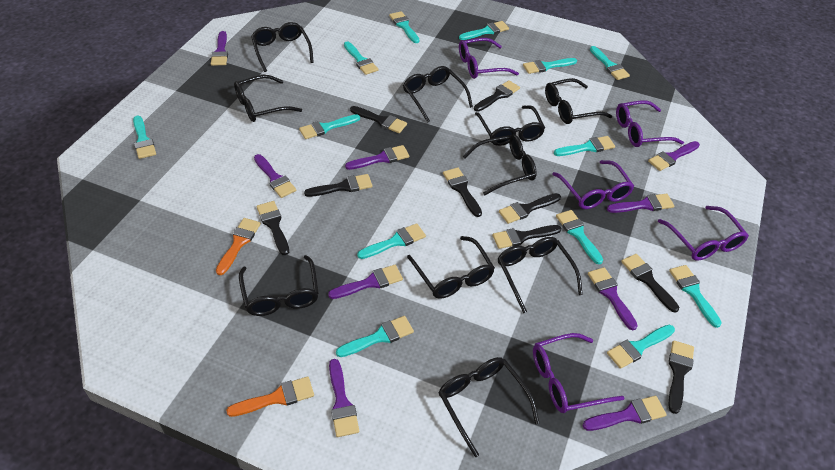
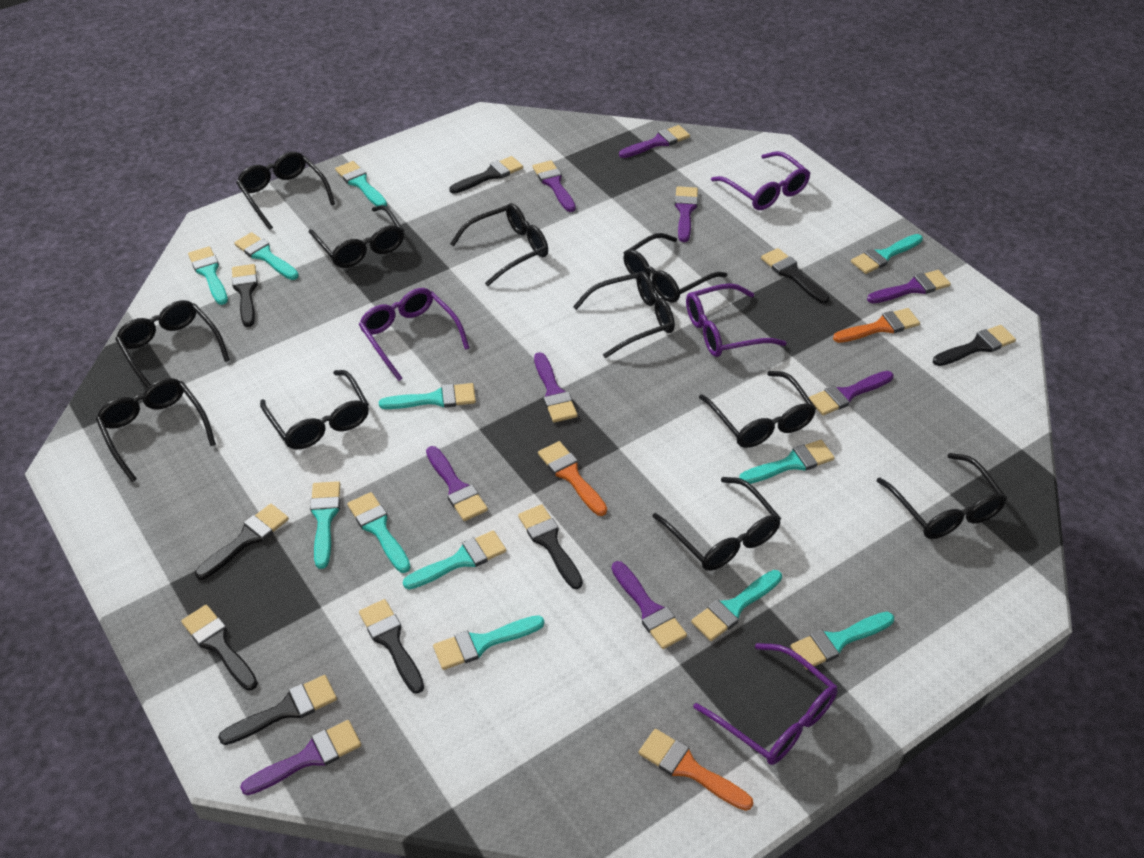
black glasses: 10 -> 11
orange brush: 2 -> 3
purple glasses: 5 -> 4
turquoise brush: 13 -> 12

